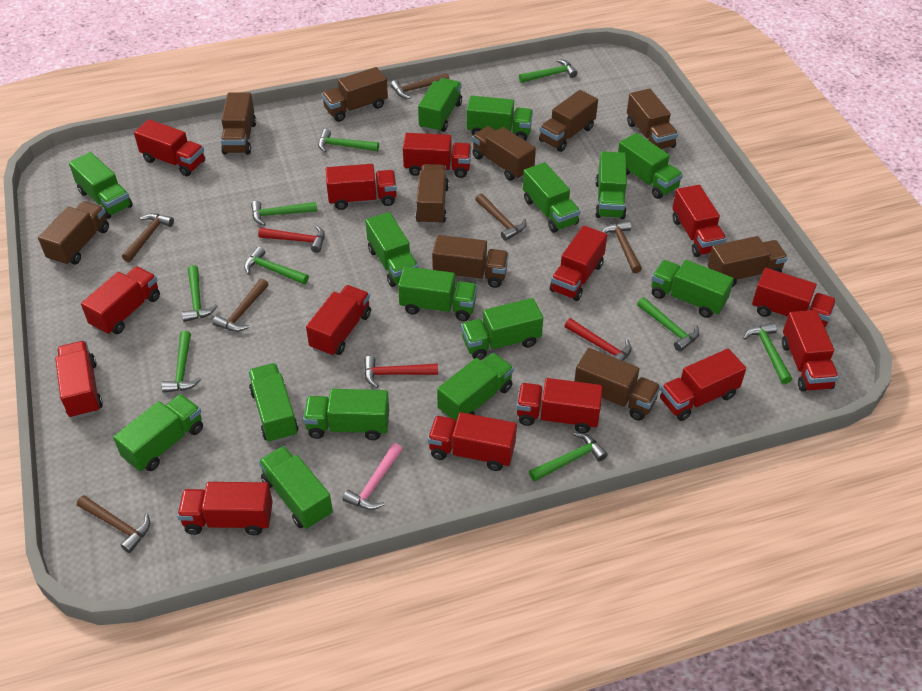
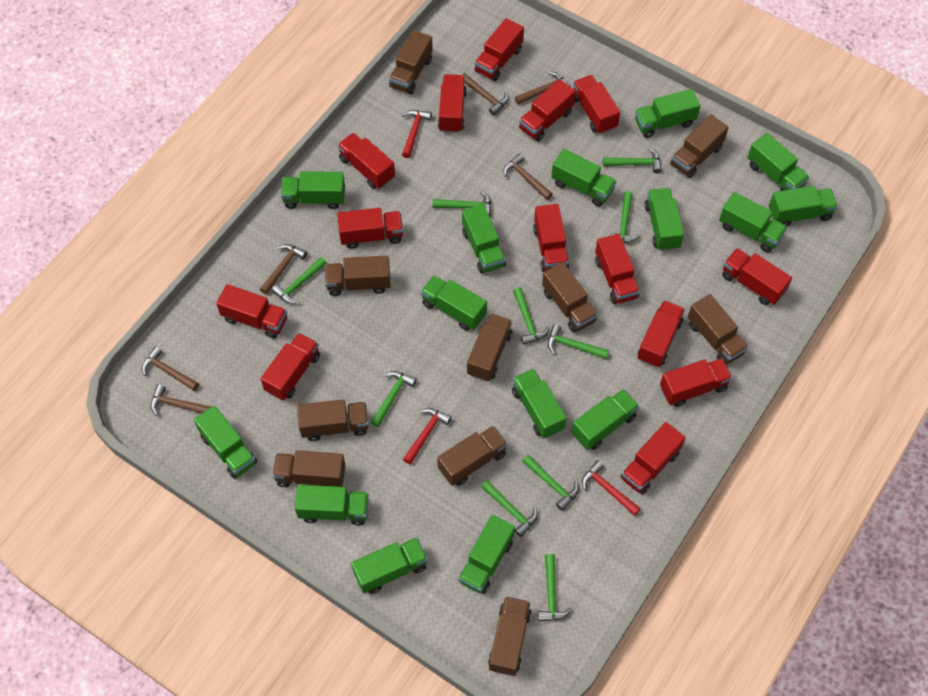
green hammer: 9 -> 10
pink hammer: 1 -> 0

